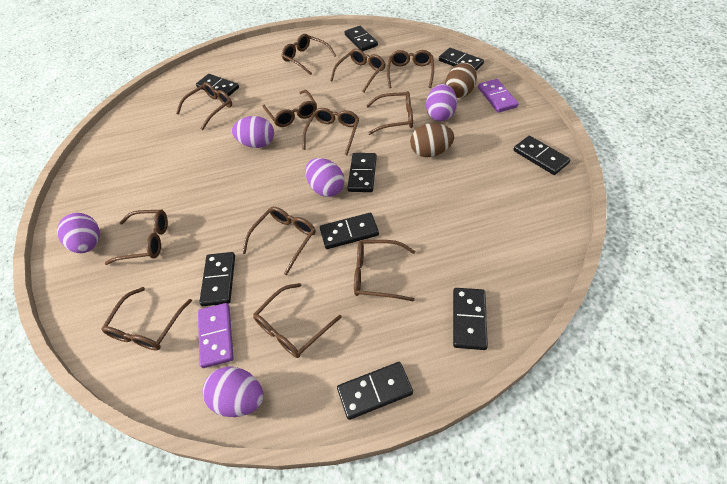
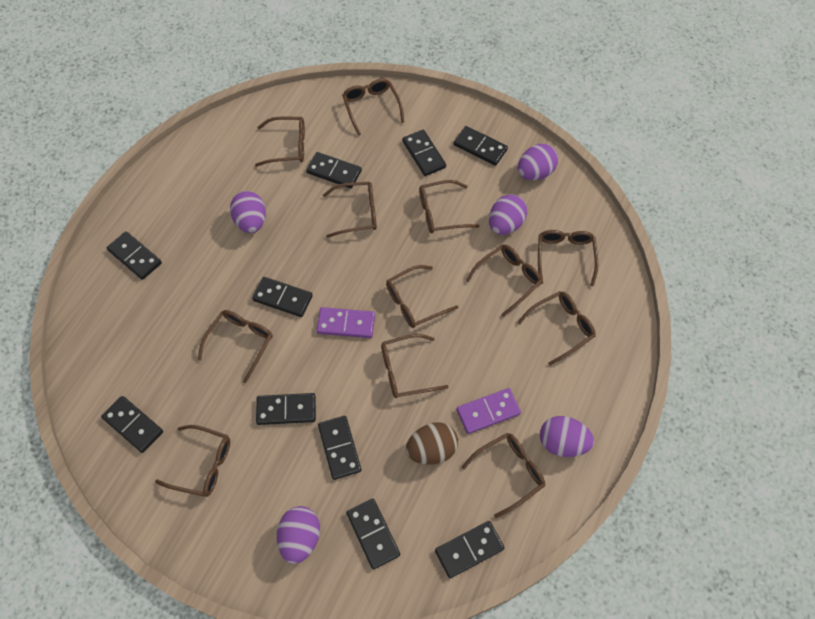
black domino: 9 -> 10
brown egg: 2 -> 1

